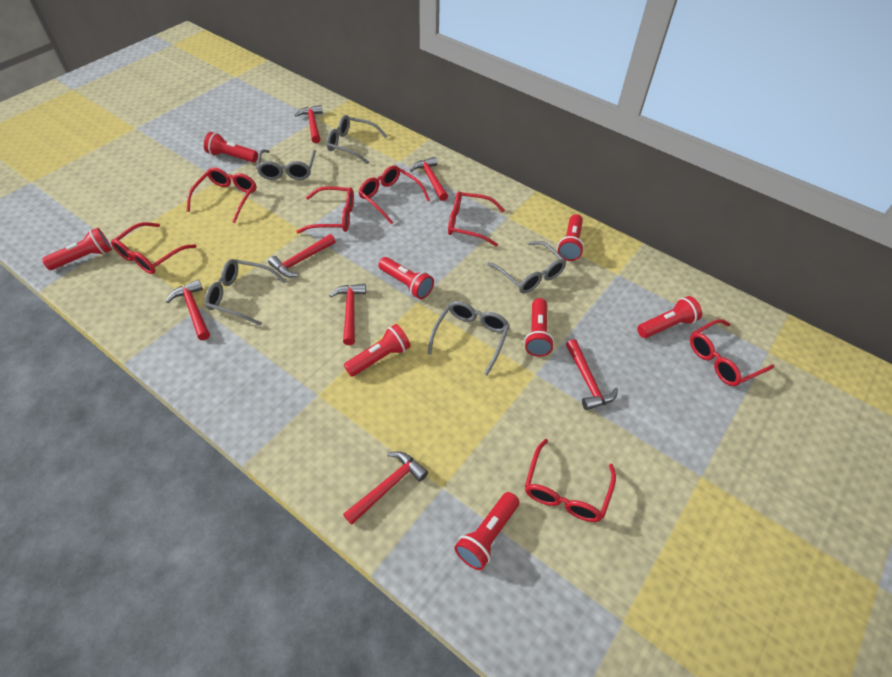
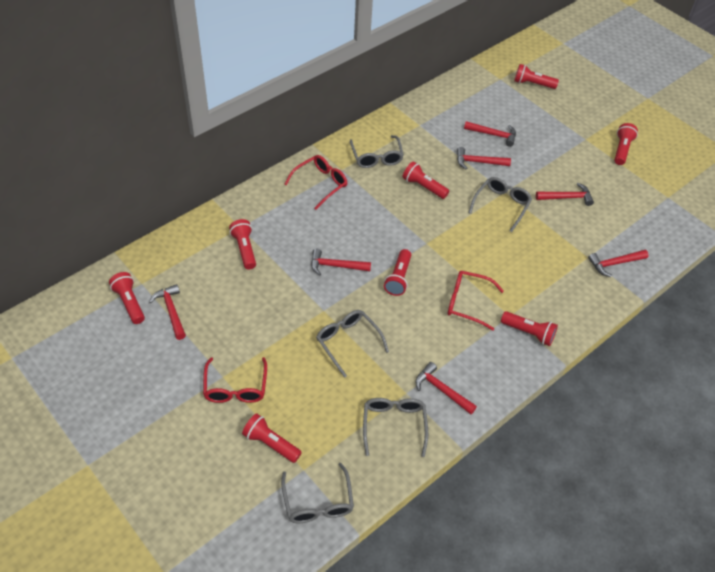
red glasses: 7 -> 3

